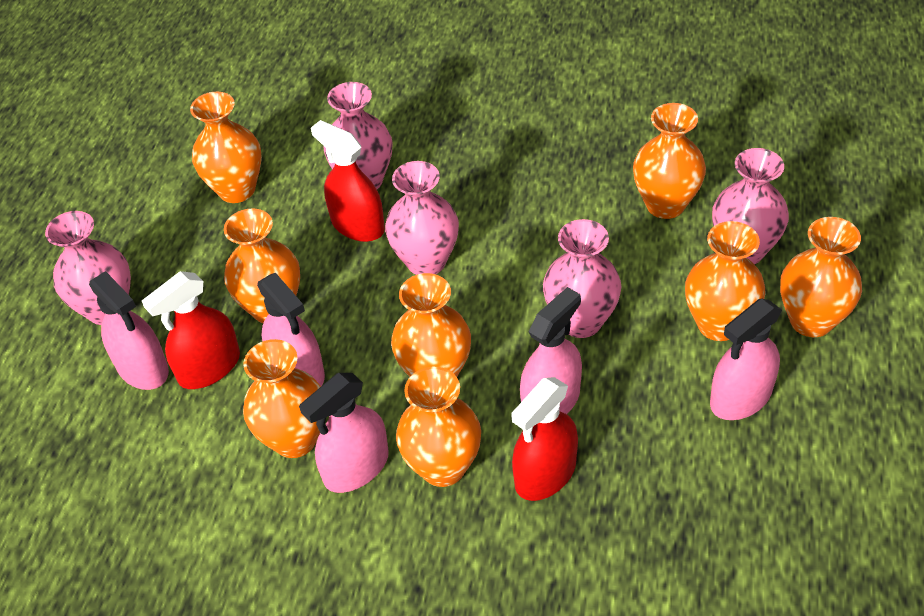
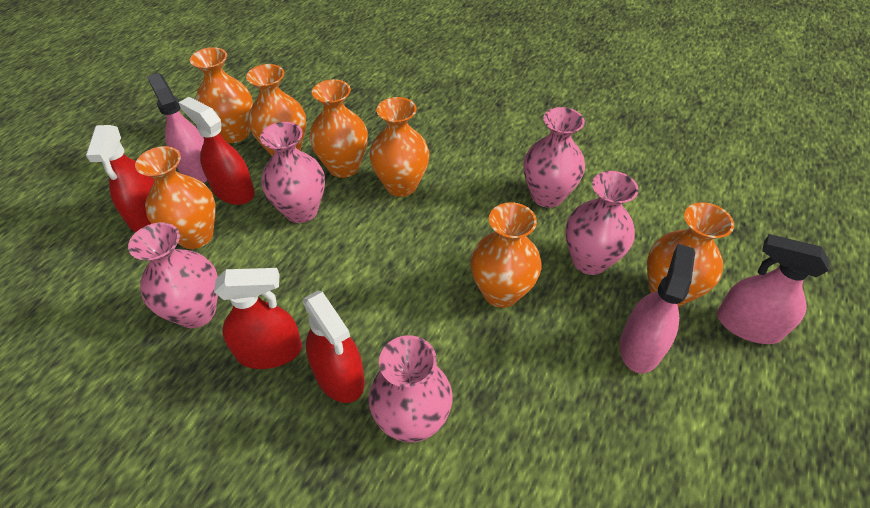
orange vase: 8 -> 7
pink spray bottle: 5 -> 3
red spray bottle: 3 -> 4

